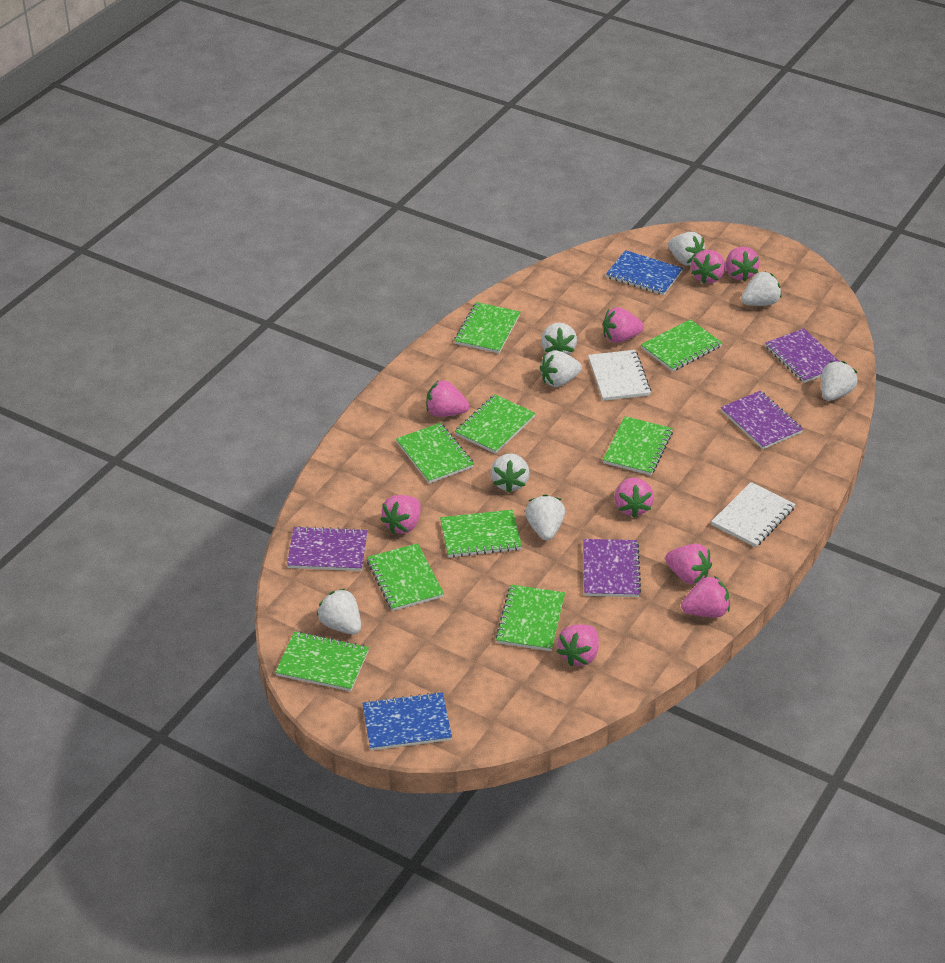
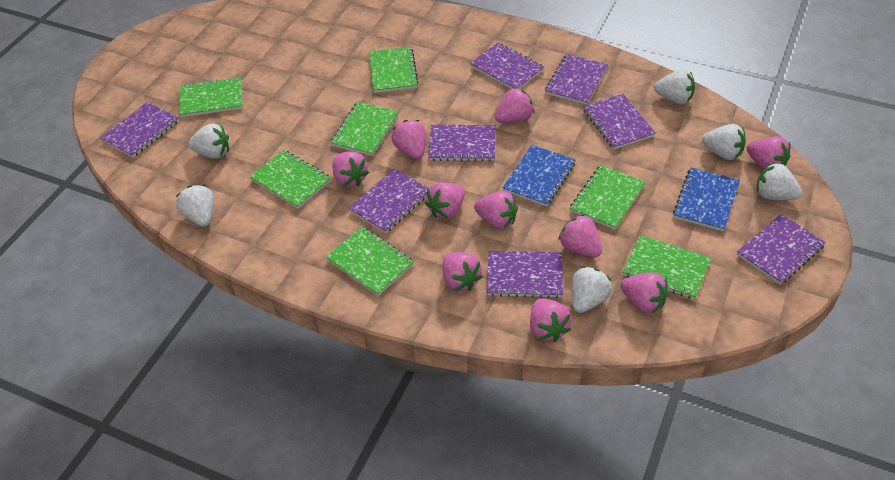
green notebook: 9 -> 7
pink strawberry: 9 -> 10
purple notebook: 4 -> 8
white notebook: 2 -> 0
white strawberry: 8 -> 6

